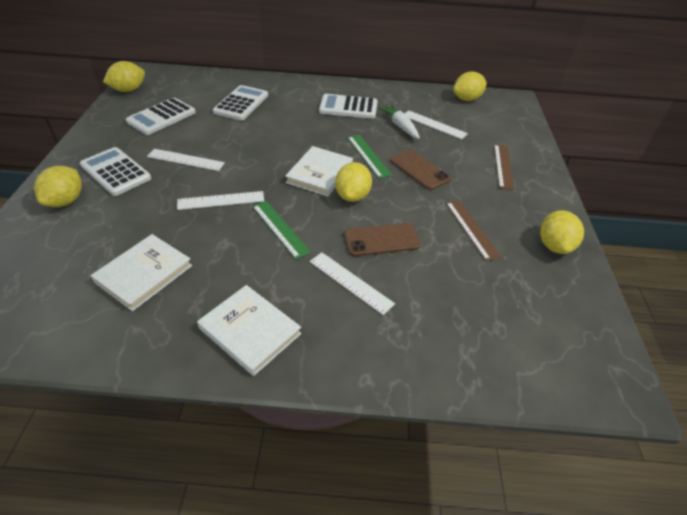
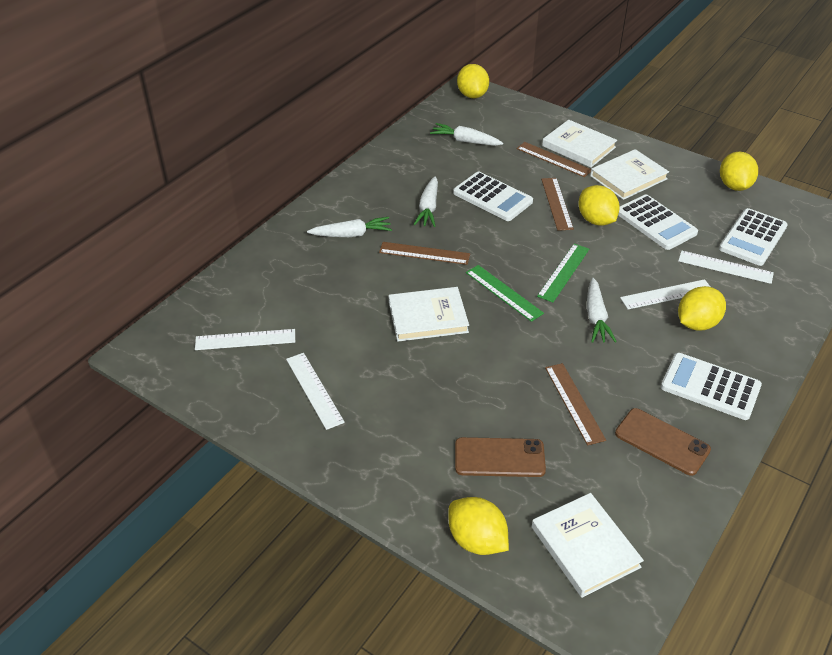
brown ruler: 2 -> 4
white book: 3 -> 4
white carrot: 1 -> 4

